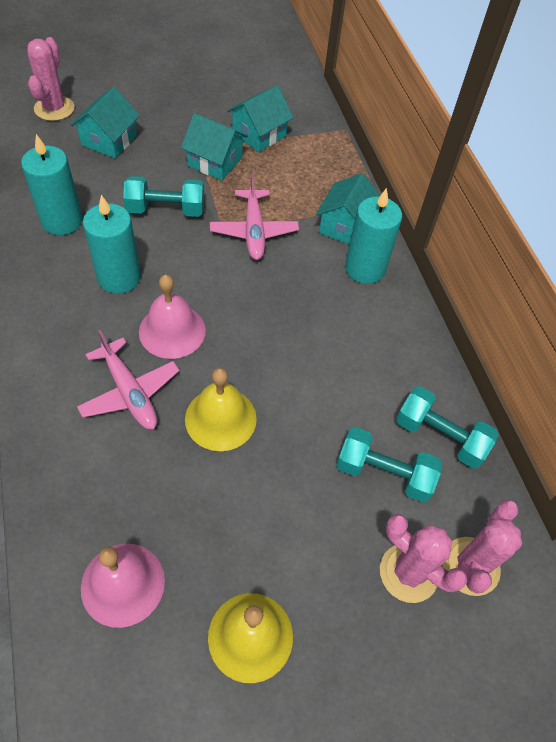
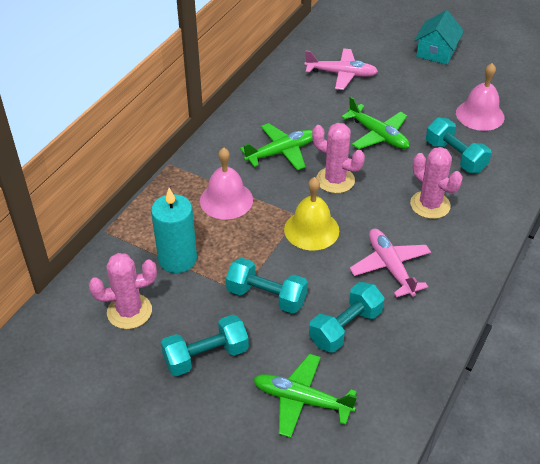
green plane: 0 -> 3
turquoise candle: 3 -> 1
turquoise dumbbell: 3 -> 4
turquoise house: 4 -> 1
yellow bell: 2 -> 1

